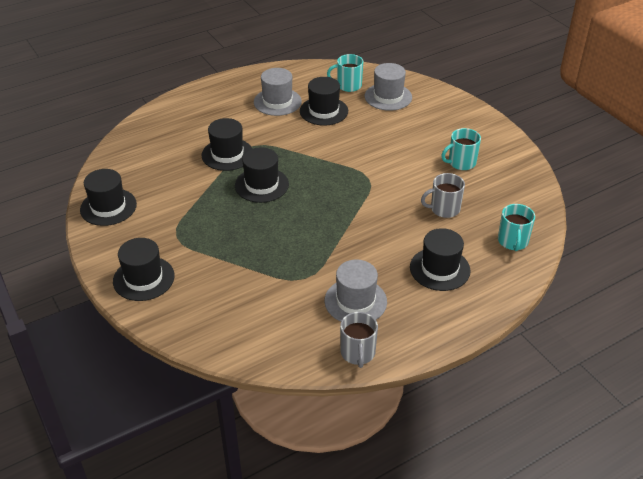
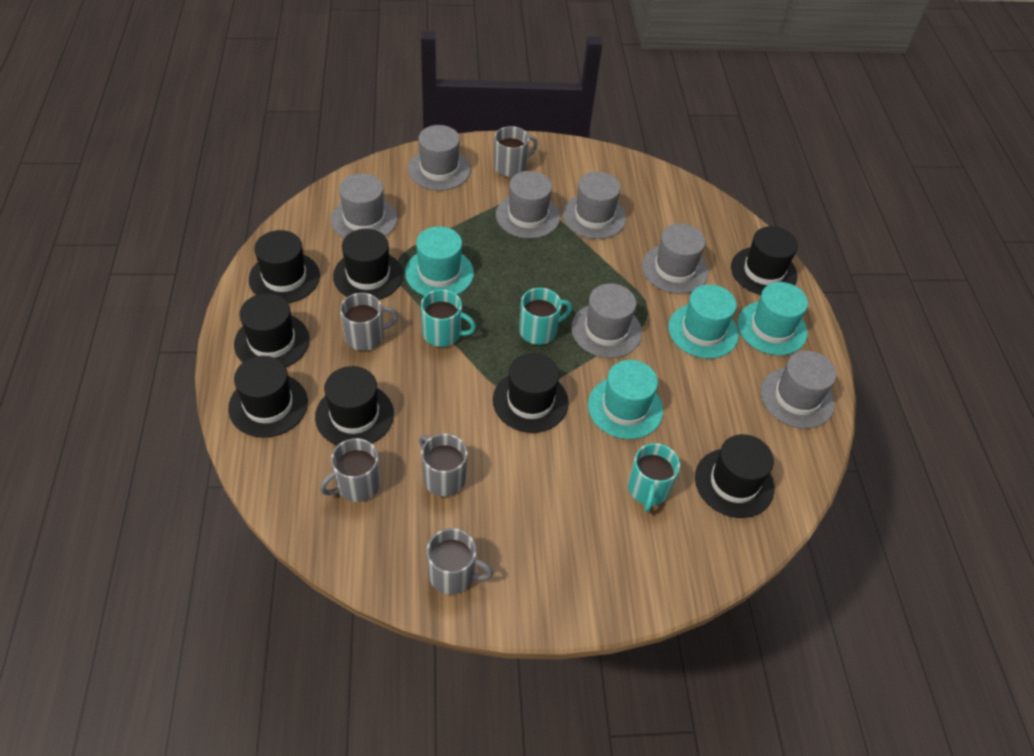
black hat: 6 -> 8
grey hat: 3 -> 7
grey mug: 2 -> 5
turquoise hat: 0 -> 4

